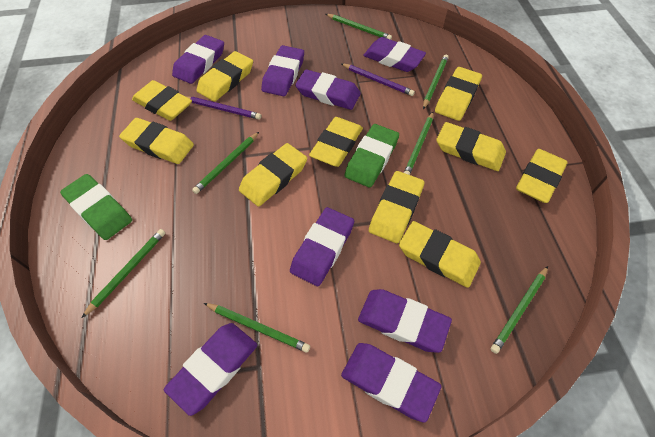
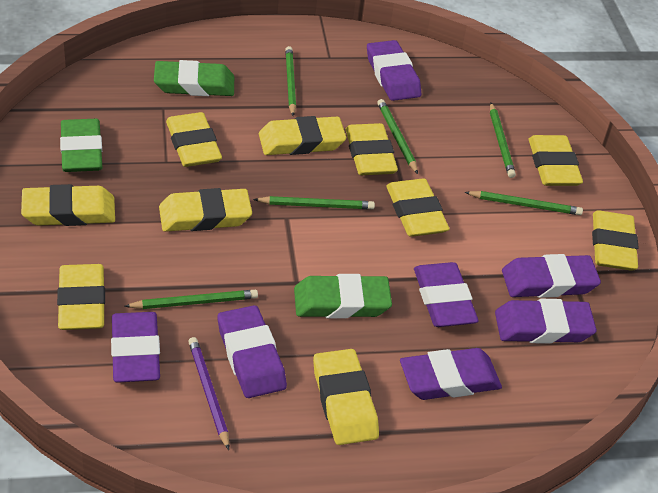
green eraser: 2 -> 3
green pencil: 7 -> 6
purple eraser: 8 -> 7
purple pencil: 2 -> 1

